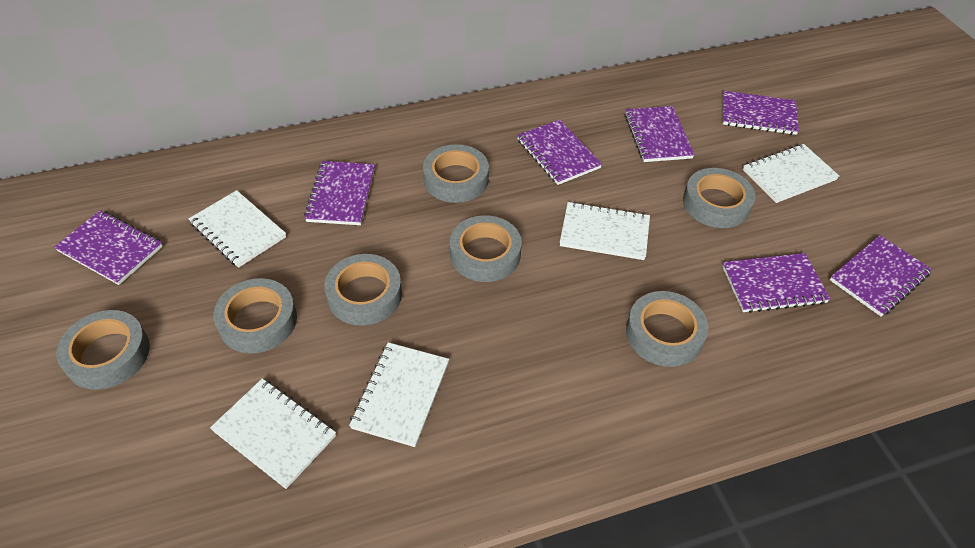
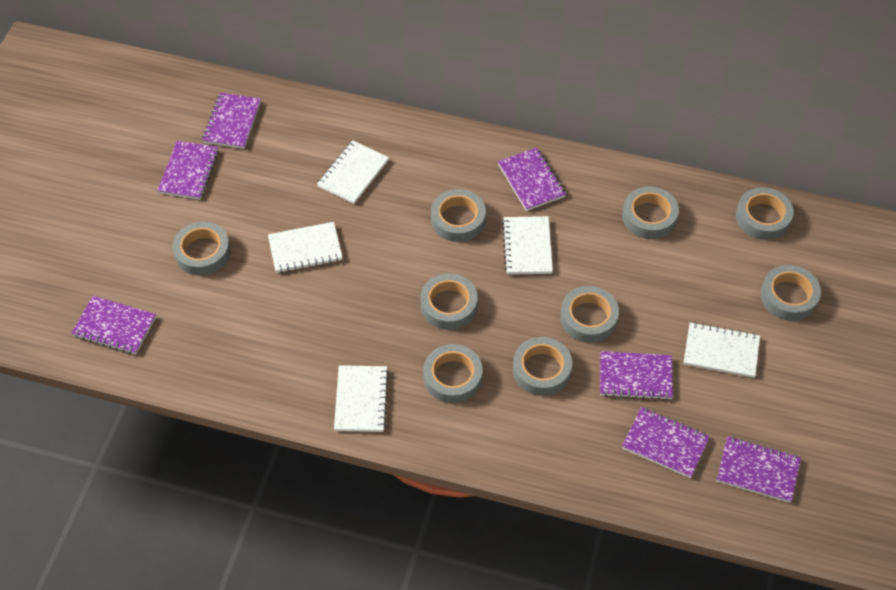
grey tape: 7 -> 9

